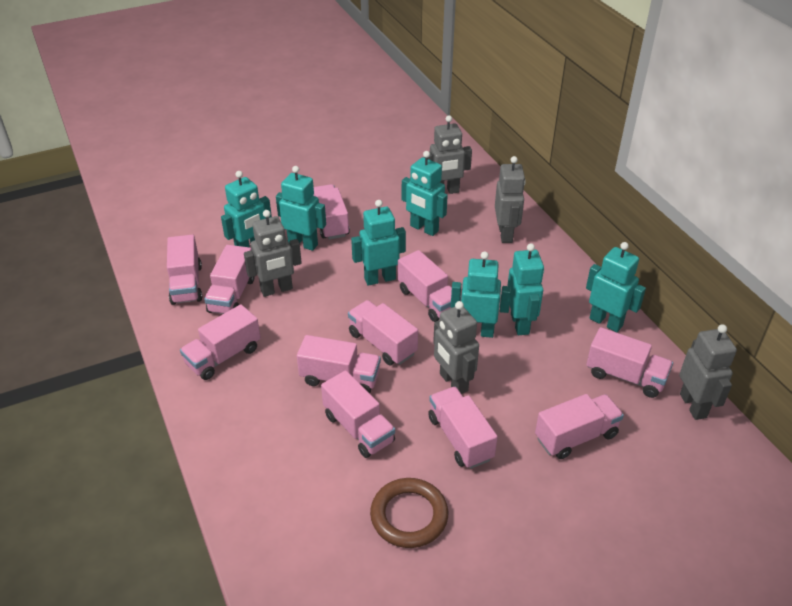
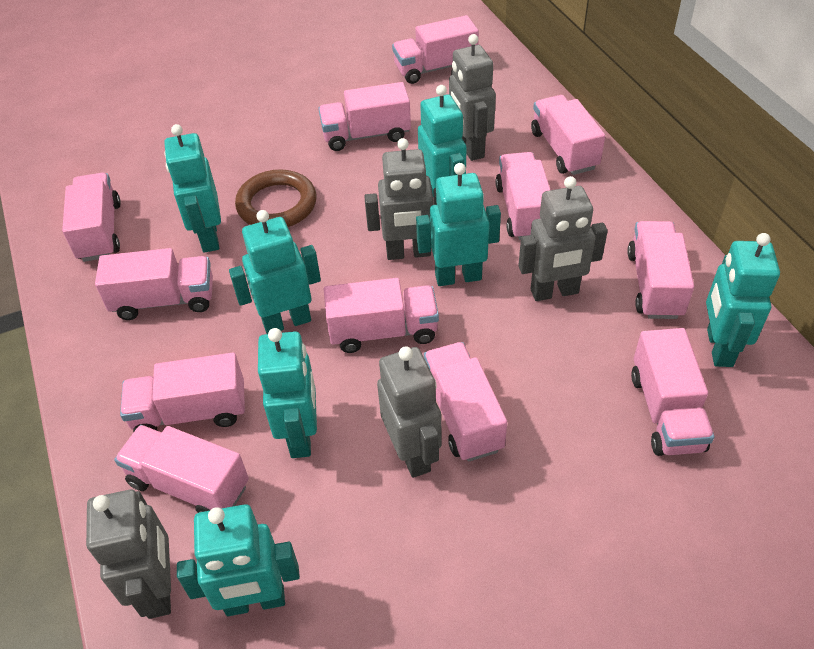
pink truck: 11 -> 12

